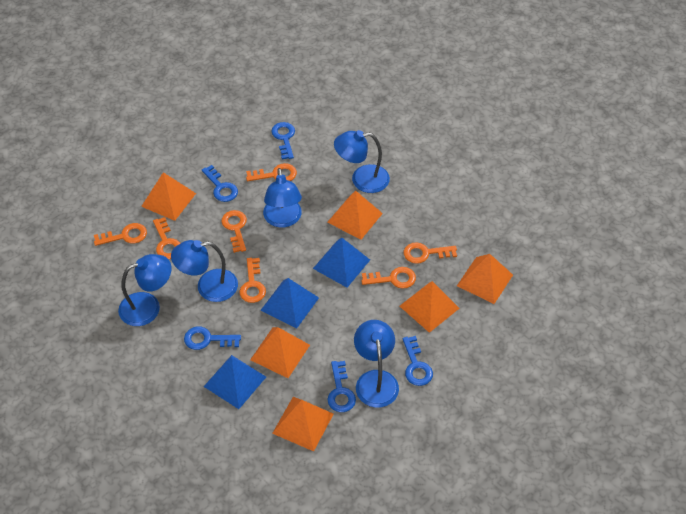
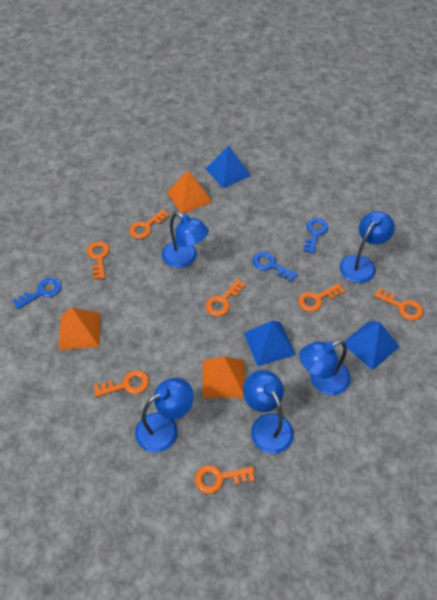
blue key: 5 -> 3
orange pyramid: 6 -> 3

